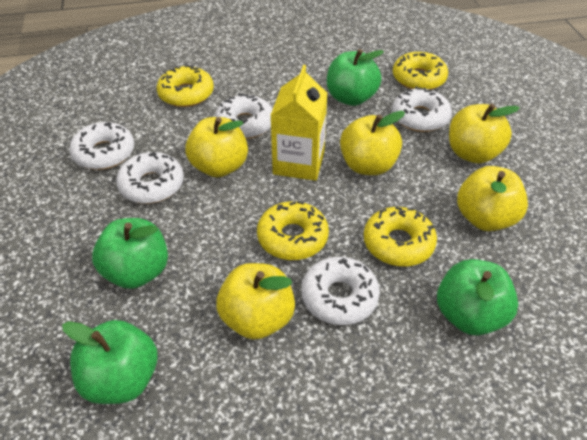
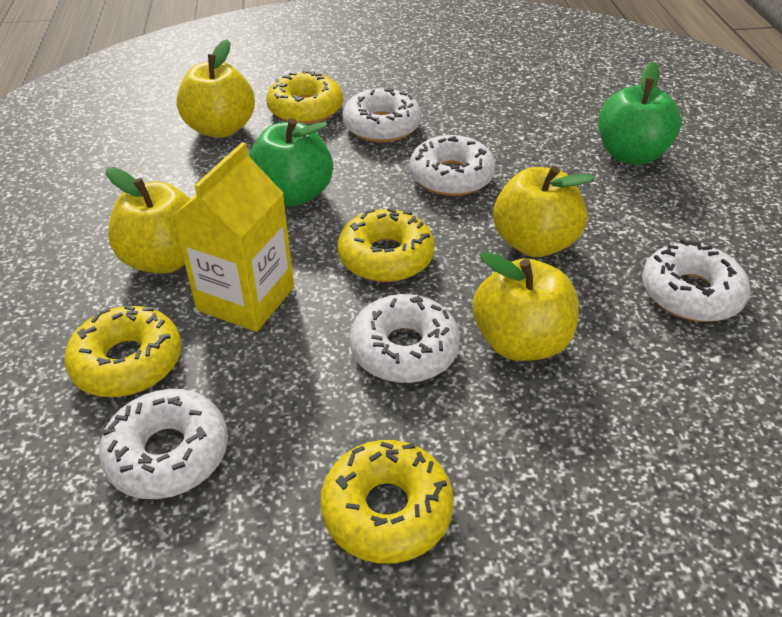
green apple: 4 -> 2
yellow apple: 5 -> 4

